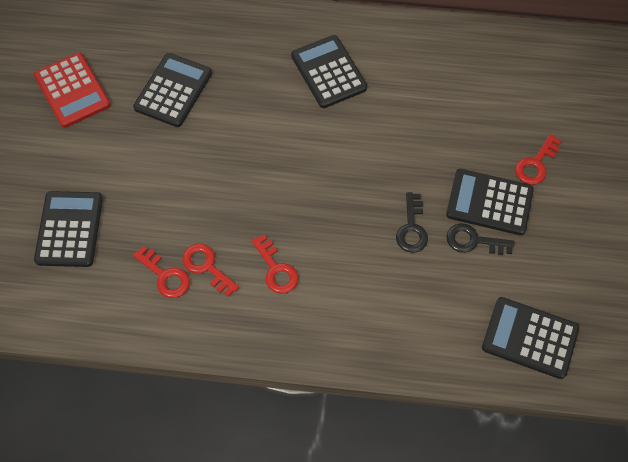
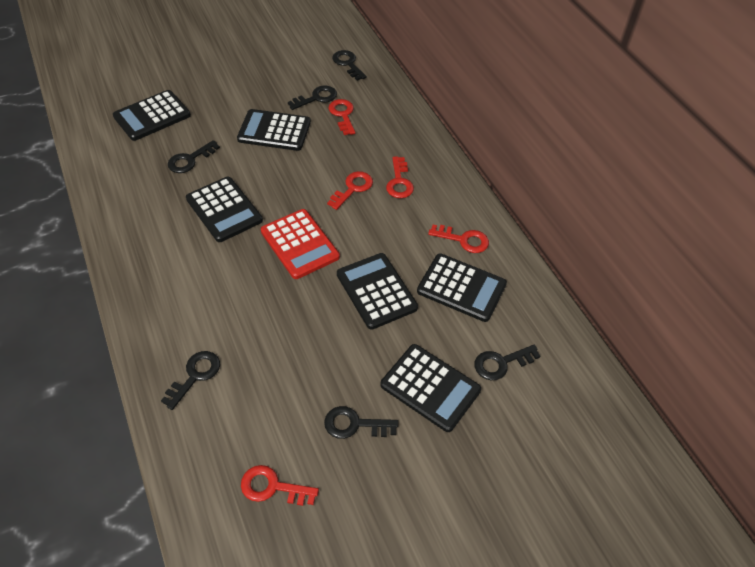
black calculator: 5 -> 6
black key: 2 -> 6
red key: 4 -> 5

